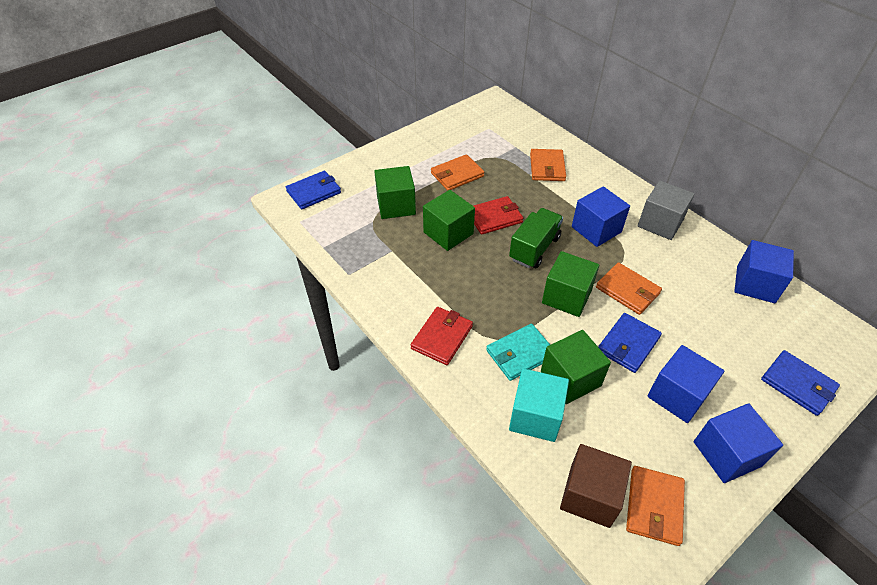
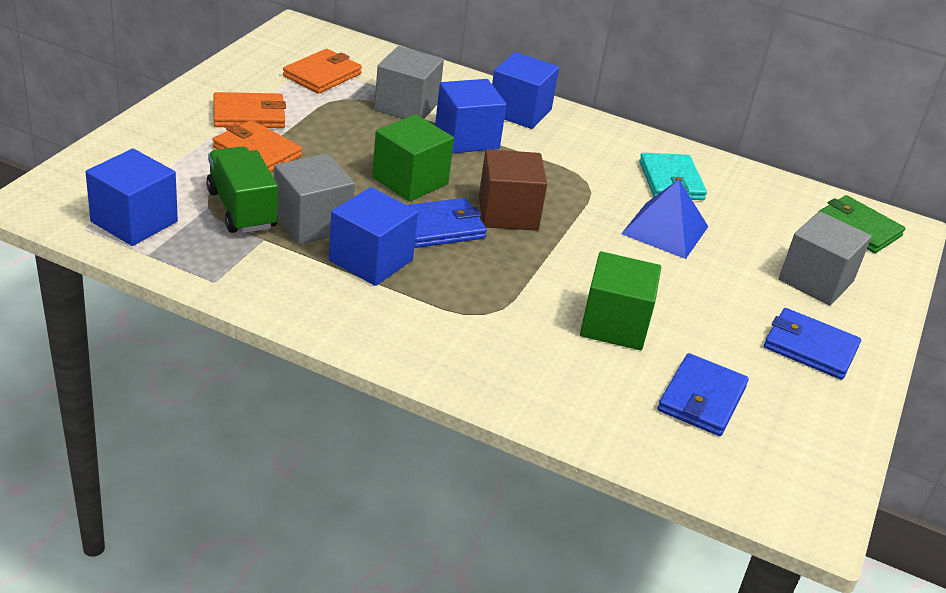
blue pyramid: 0 -> 1
green cube: 4 -> 2
green wallet: 0 -> 1
grey cube: 1 -> 3
orange wallet: 4 -> 3
red wallet: 2 -> 0
turquoise cube: 1 -> 0

